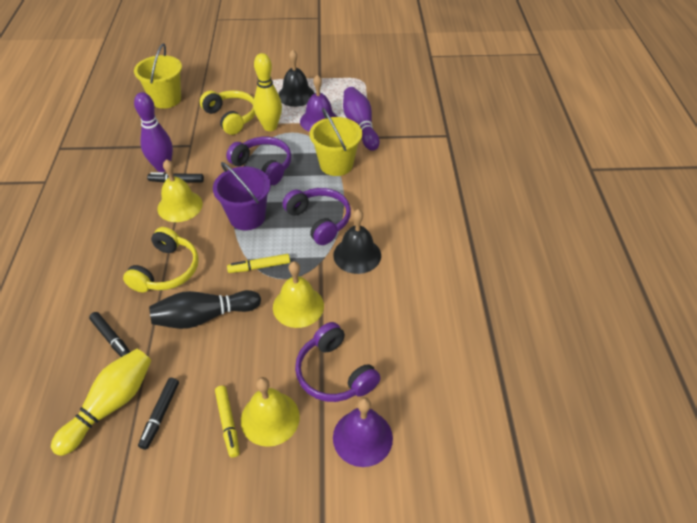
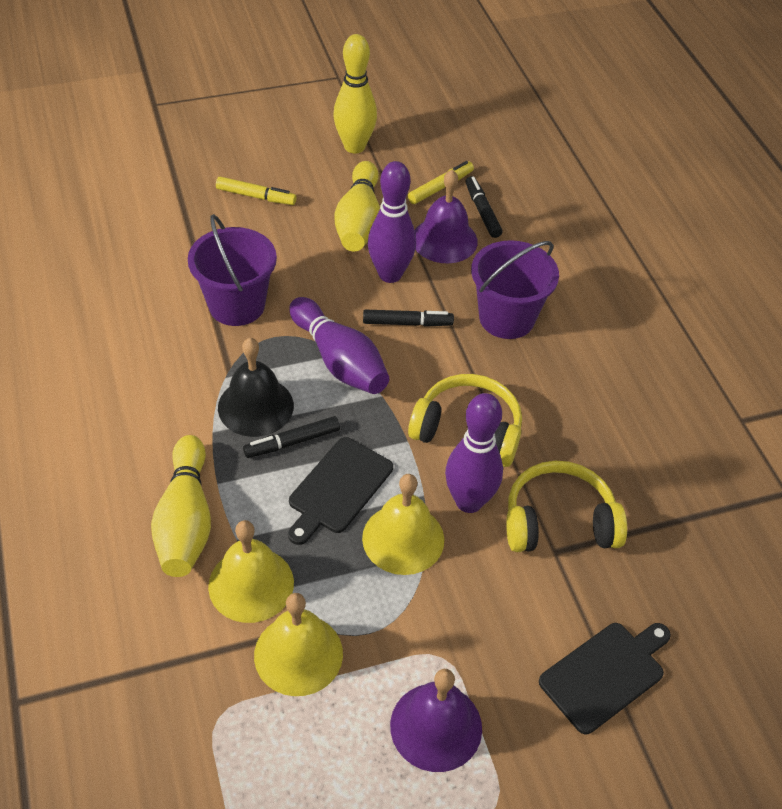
black bell: 2 -> 1
black bowling pin: 1 -> 0
black cutting board: 0 -> 2
purple bowling pin: 2 -> 3
purple bucket: 1 -> 2
purple headphones: 3 -> 0
yellow bowling pin: 2 -> 3
yellow bucket: 2 -> 0

